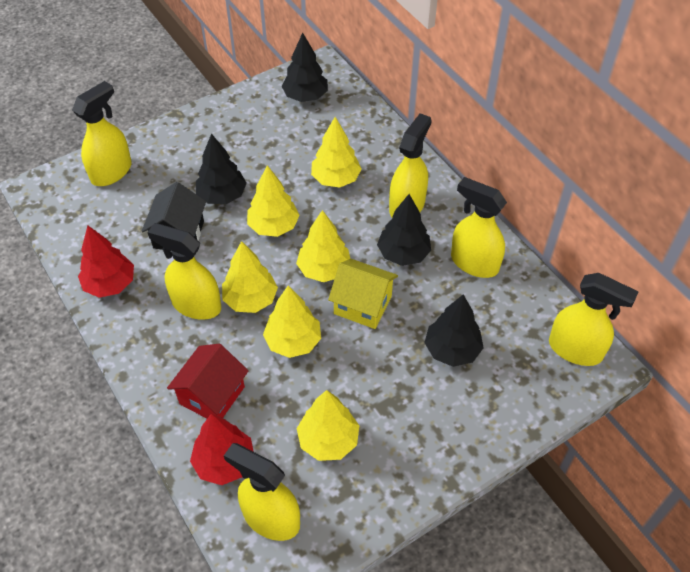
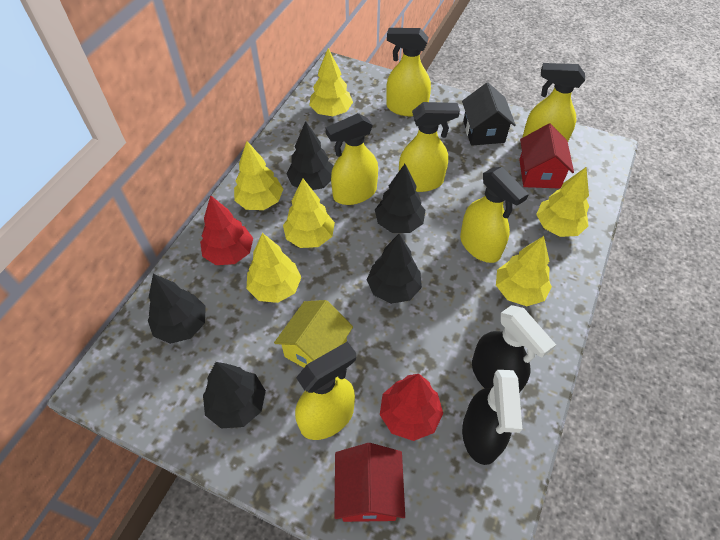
black spray bottle: 0 -> 2
black tree: 4 -> 5
red house: 1 -> 2

